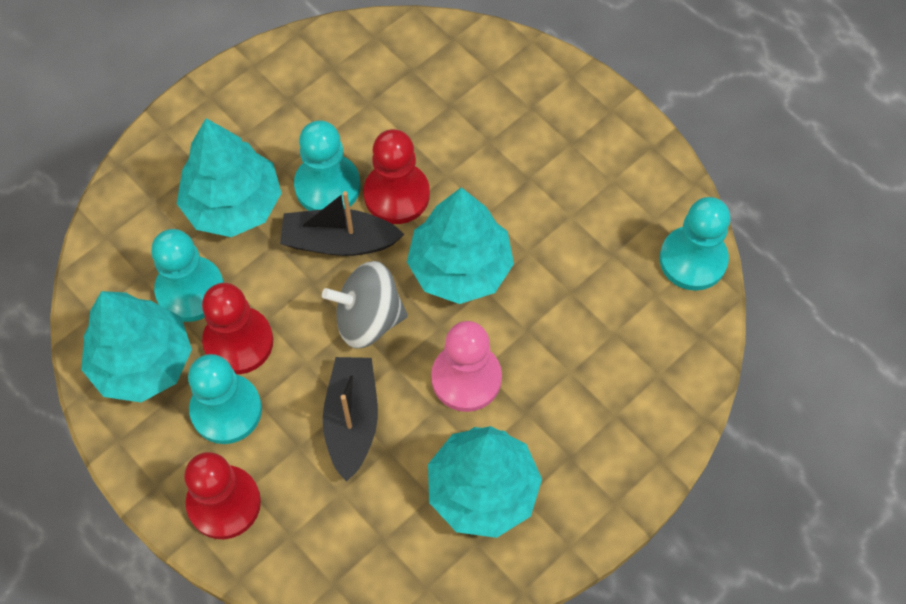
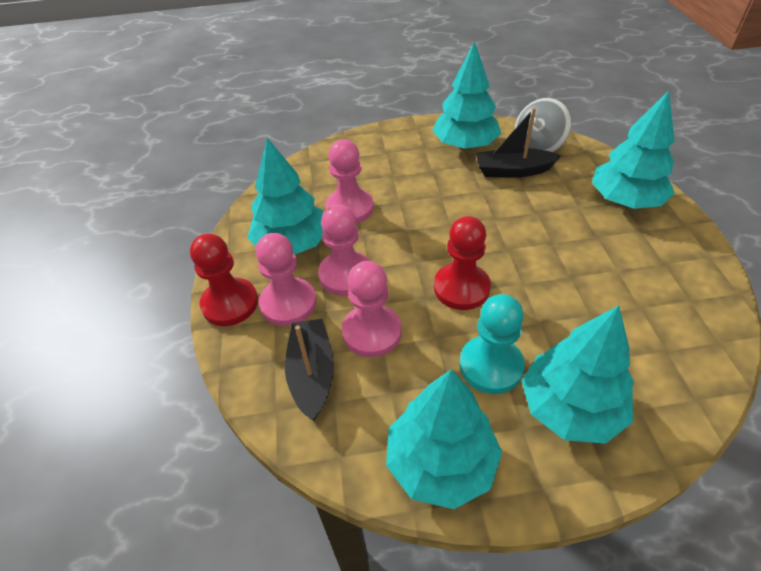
pink pawn: 1 -> 4
red pawn: 3 -> 2
turquoise pawn: 4 -> 1
turquoise tree: 4 -> 5

